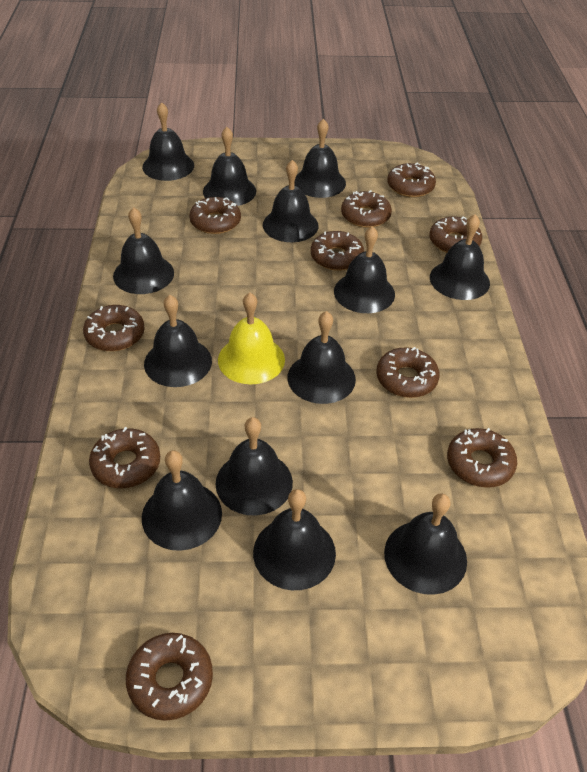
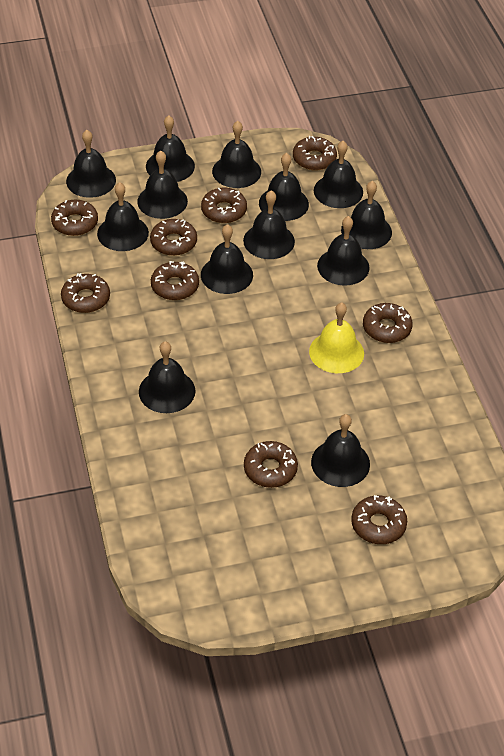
brown donut: 10 -> 9

